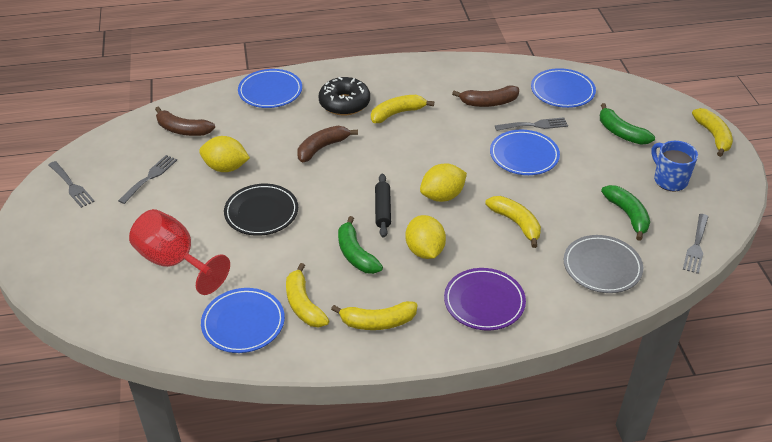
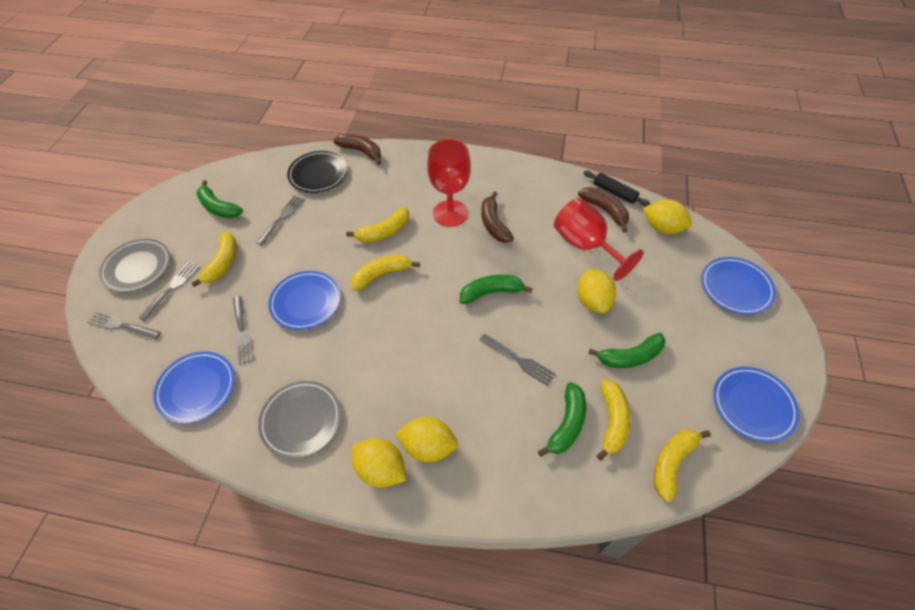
black donut: 1 -> 0
blue mug: 1 -> 0
green banana: 3 -> 4
grey fork: 4 -> 5
grey plate: 1 -> 2
purple plate: 1 -> 0
red goblet: 1 -> 2
yellow lemon: 3 -> 4

